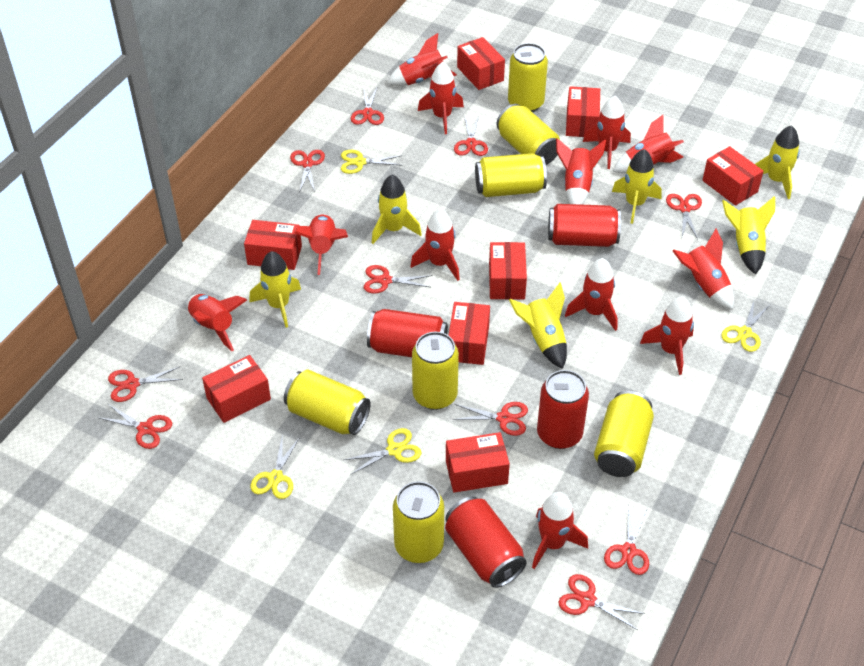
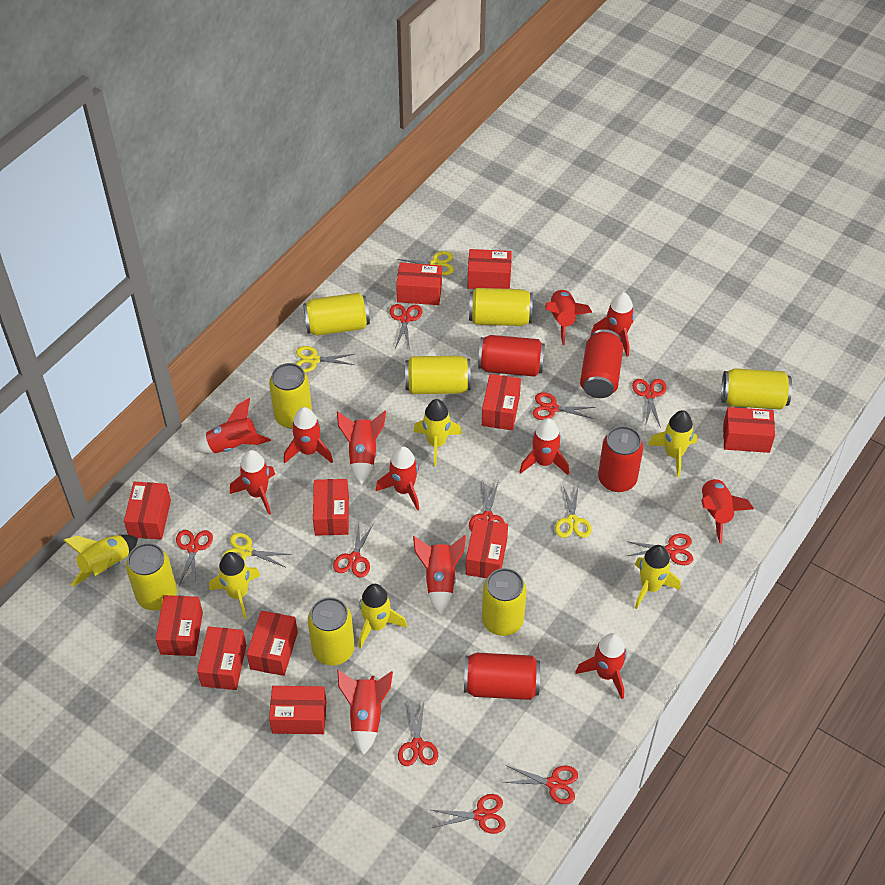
red box: 8 -> 11
yellow can: 7 -> 8

